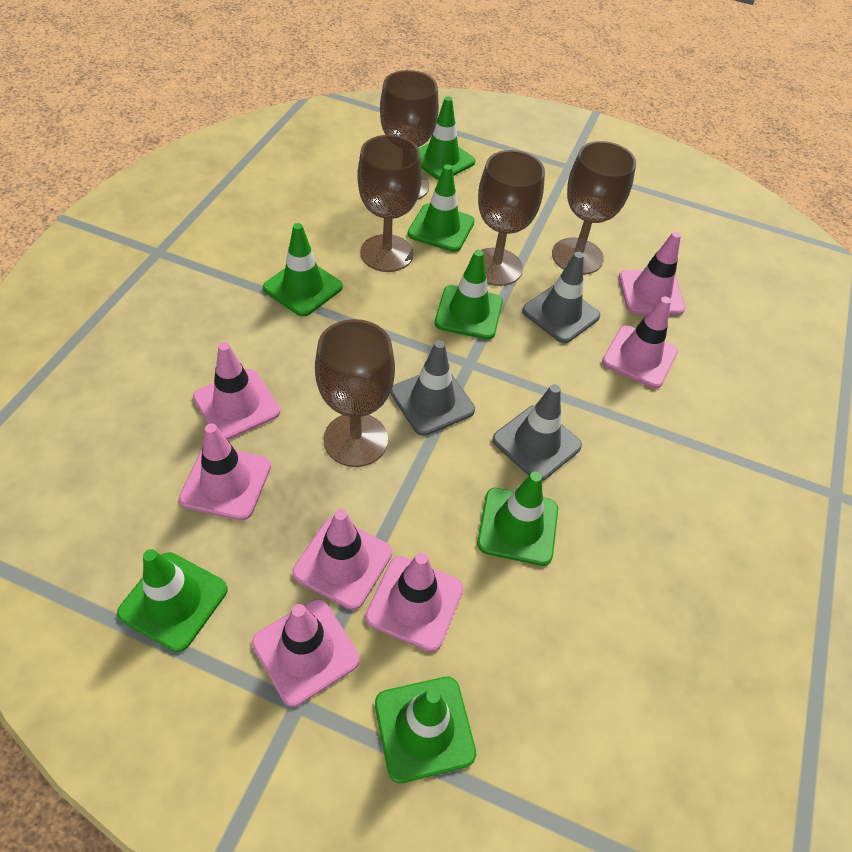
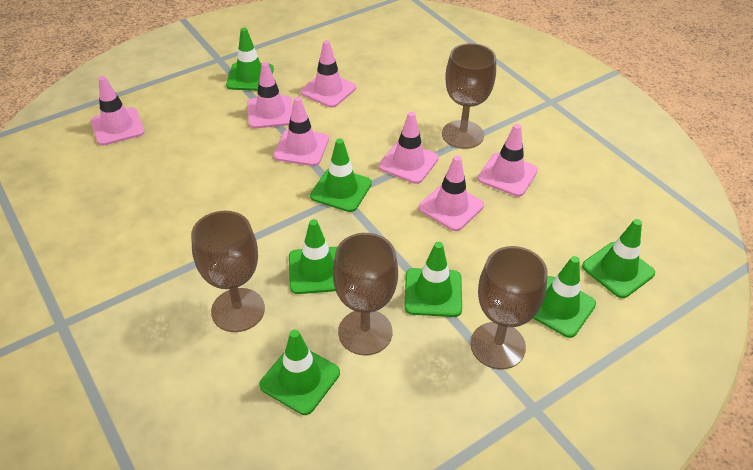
brown goblet: 5 -> 4
grey traffic cone: 3 -> 0

